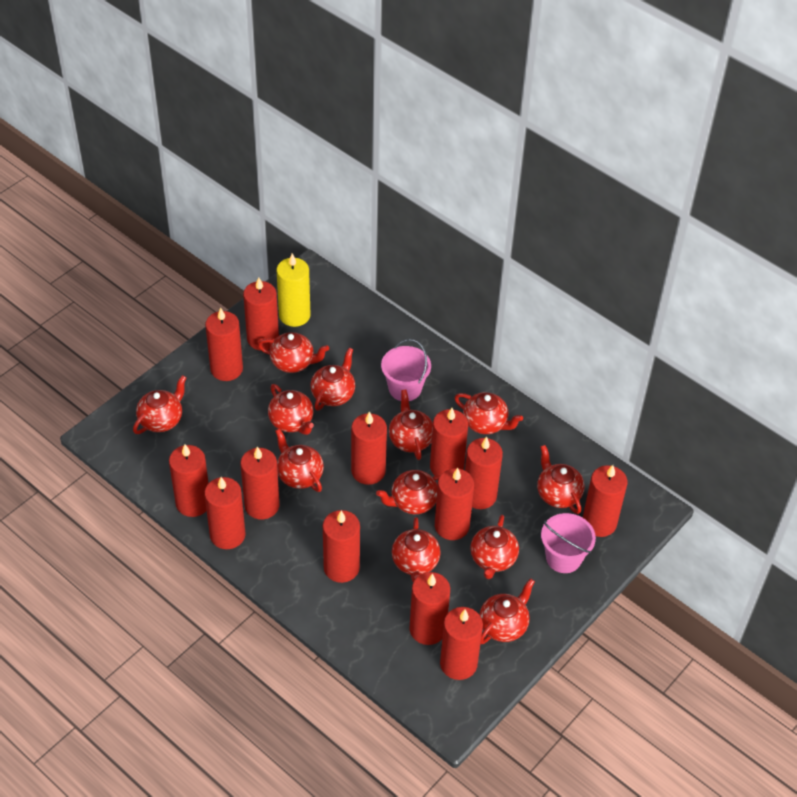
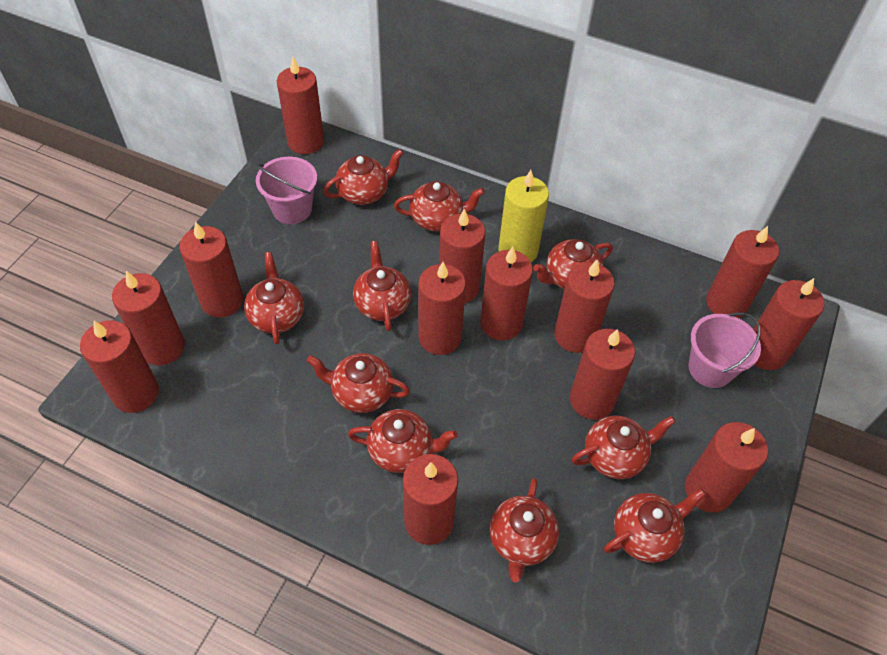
red teapot: 12 -> 10

